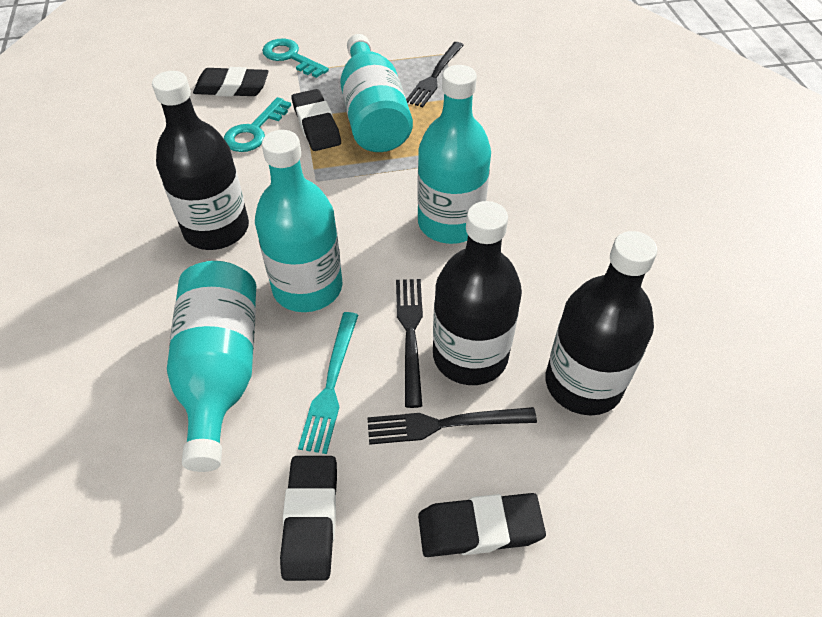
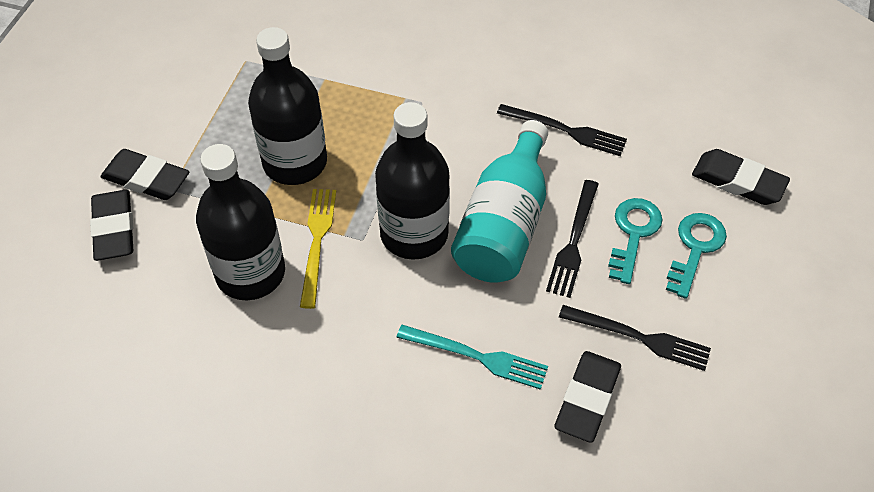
turquoise bottle: 4 -> 1
yellow fork: 0 -> 1

